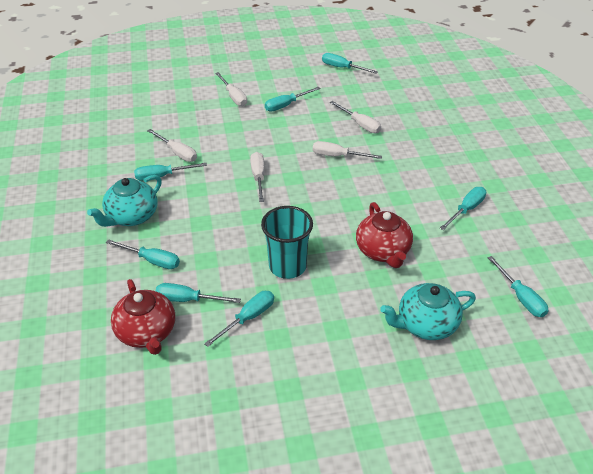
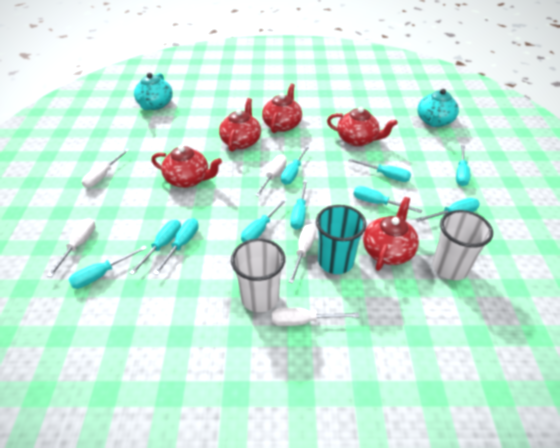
red teapot: 2 -> 5
turquoise screwdriver: 8 -> 10
white cup: 0 -> 2

